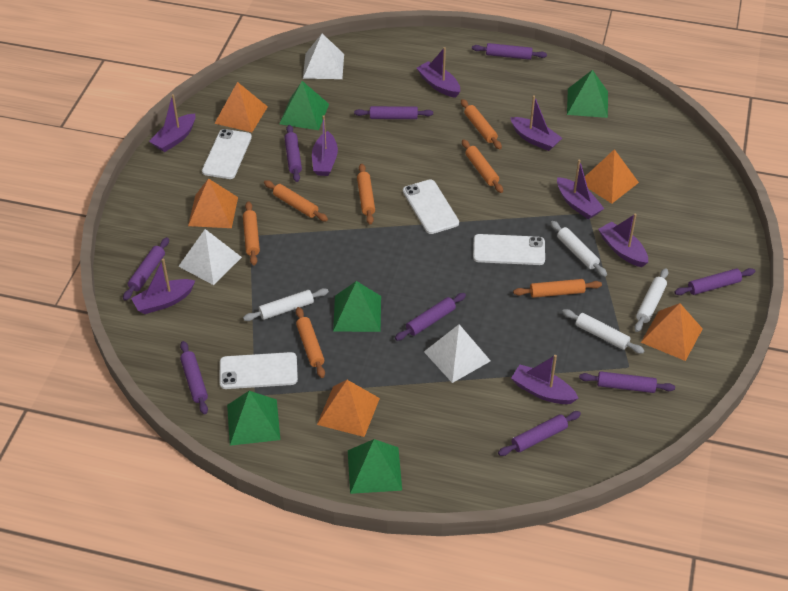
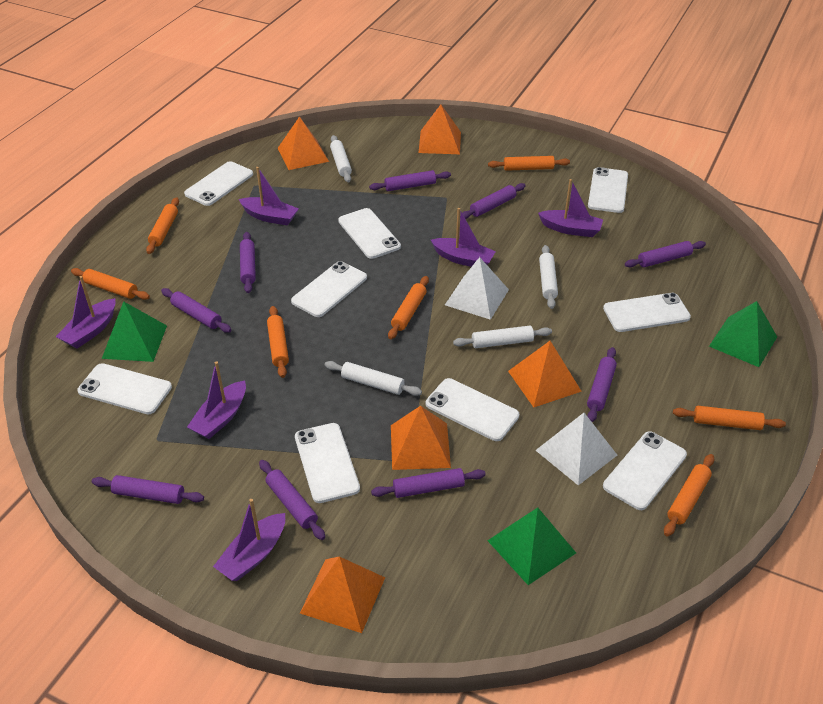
green pyramid: 5 -> 3
purple boat: 8 -> 6
white phone: 4 -> 9
white pyramid: 3 -> 2

